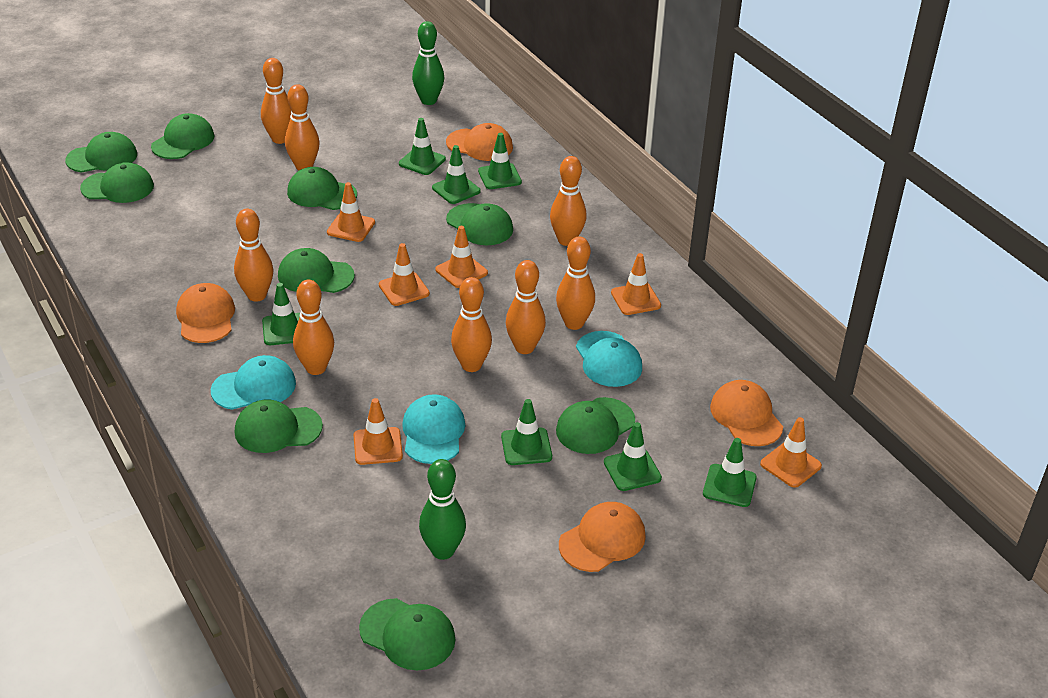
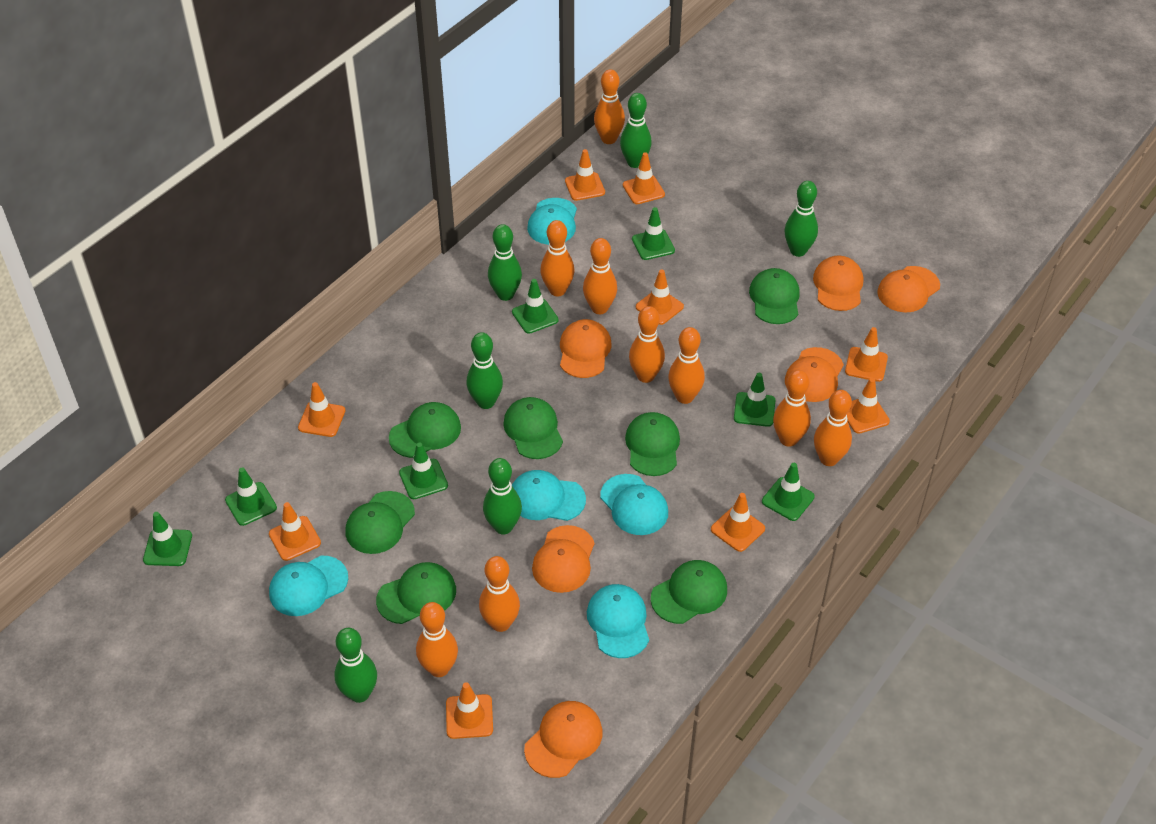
green bowling pin: 2 -> 6
green cap: 9 -> 7
orange bowling pin: 8 -> 9
orange cap: 4 -> 6
orange traffic cone: 6 -> 9
turquoise cap: 3 -> 5

